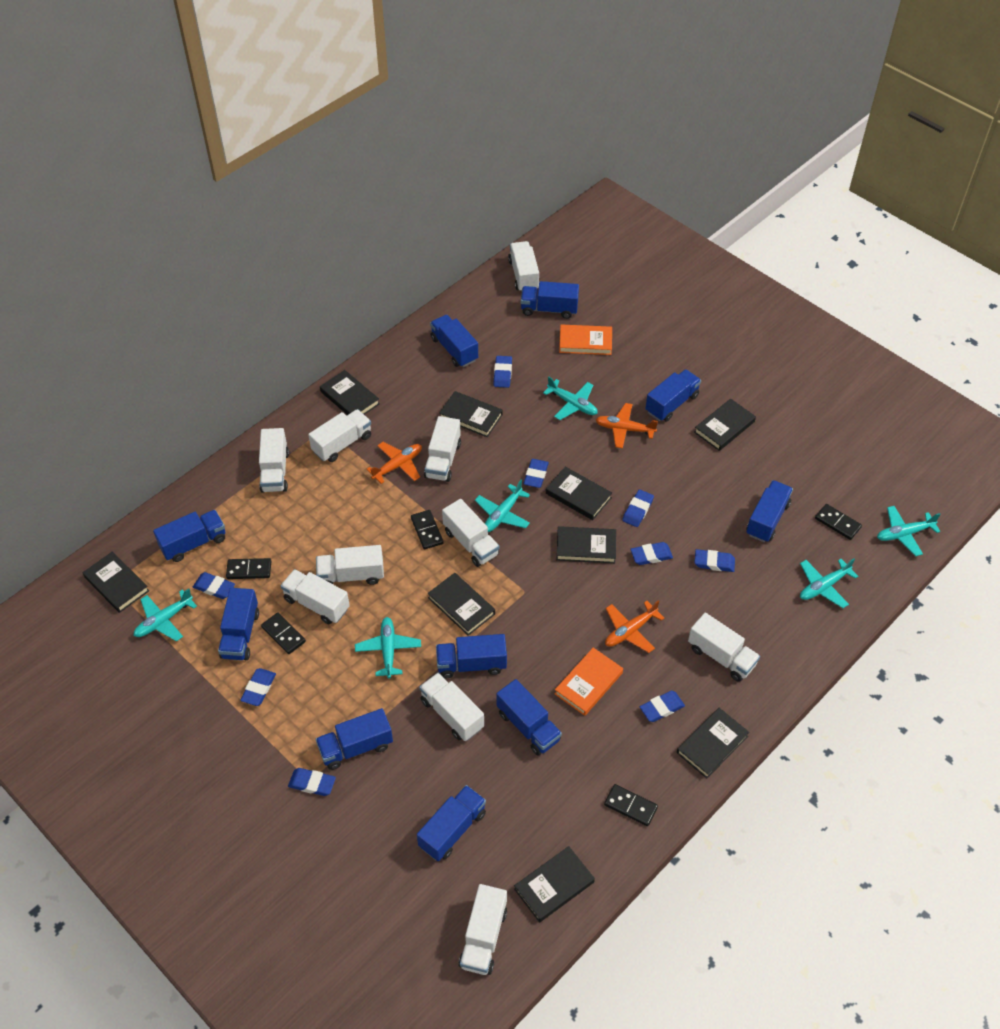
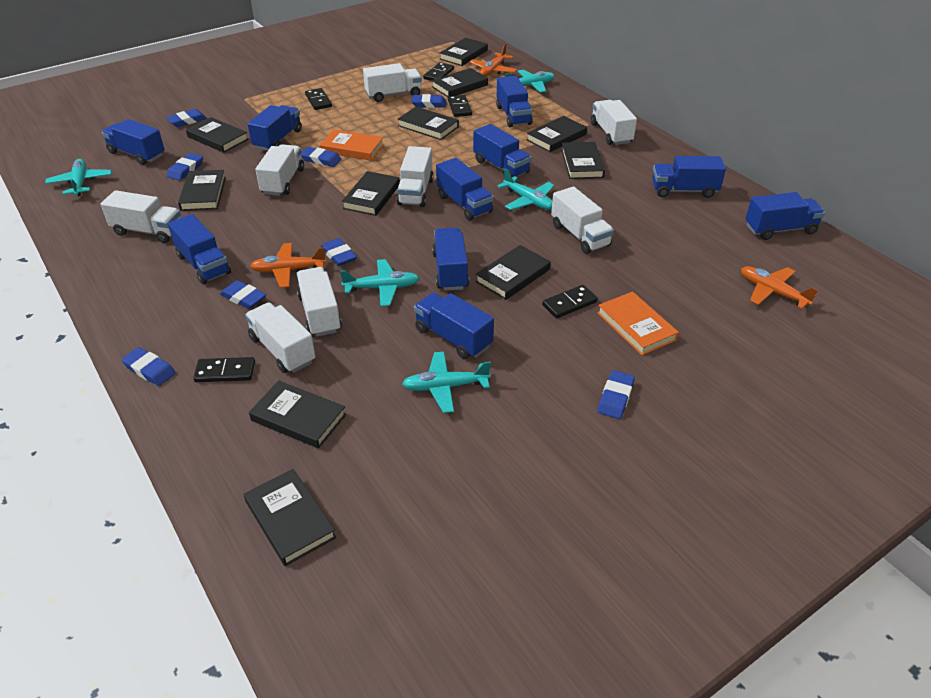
black book: 9 -> 11
blue eraser: 9 -> 8
turquoise plane: 6 -> 5
white truck: 10 -> 8

